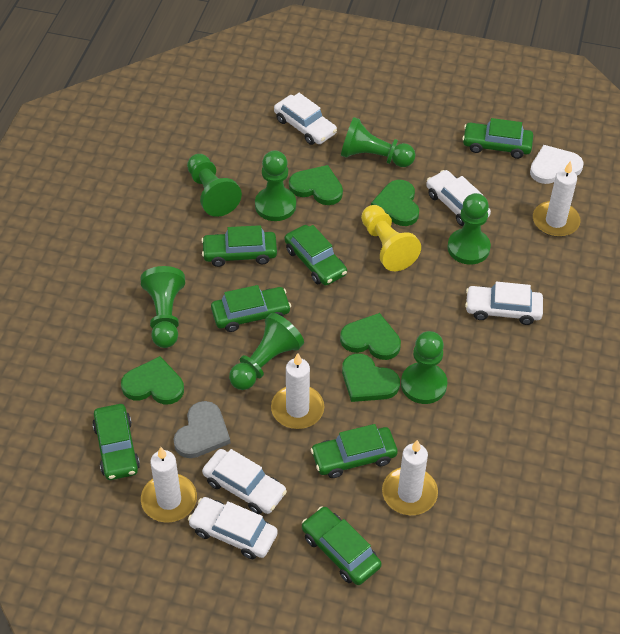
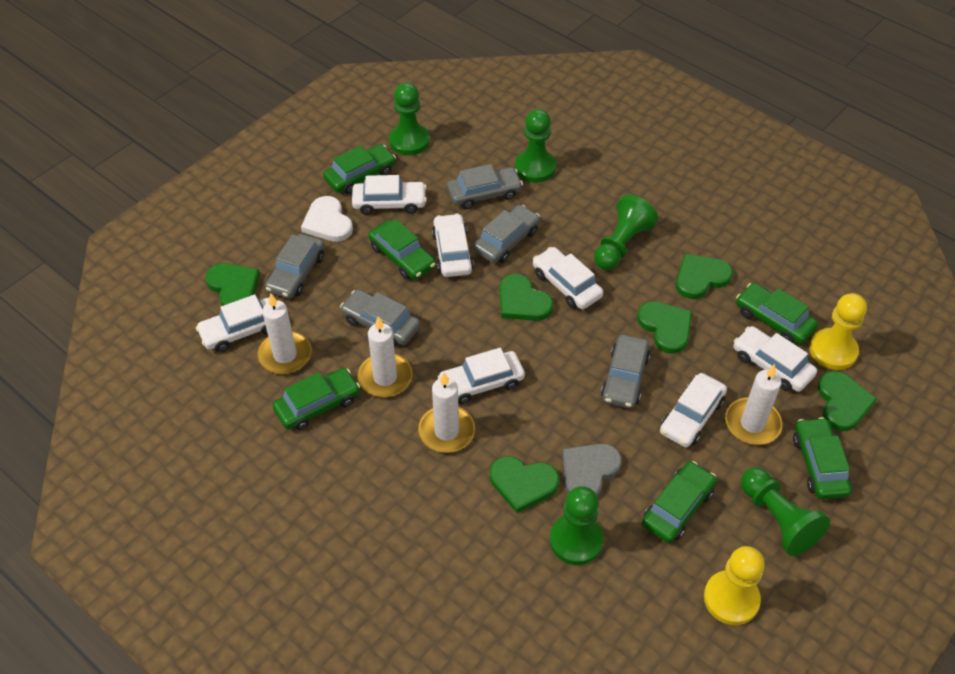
green car: 7 -> 6
green heart: 5 -> 6
green pawn: 7 -> 5
grey car: 0 -> 5
white car: 5 -> 7
yellow pawn: 1 -> 2

